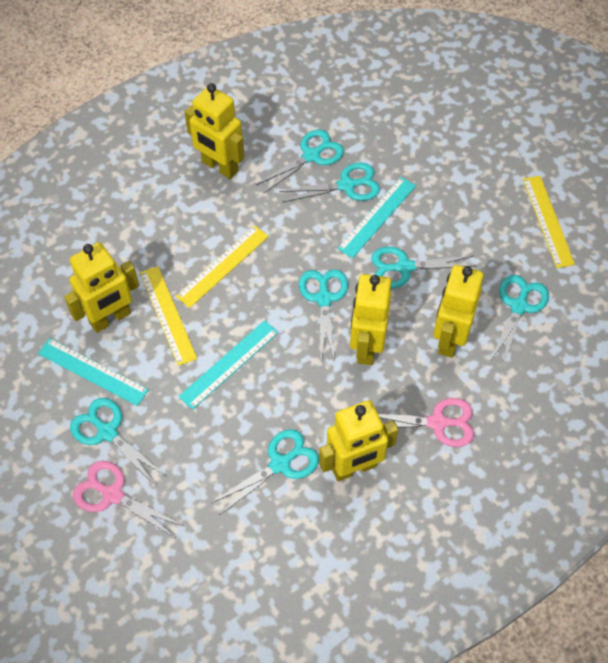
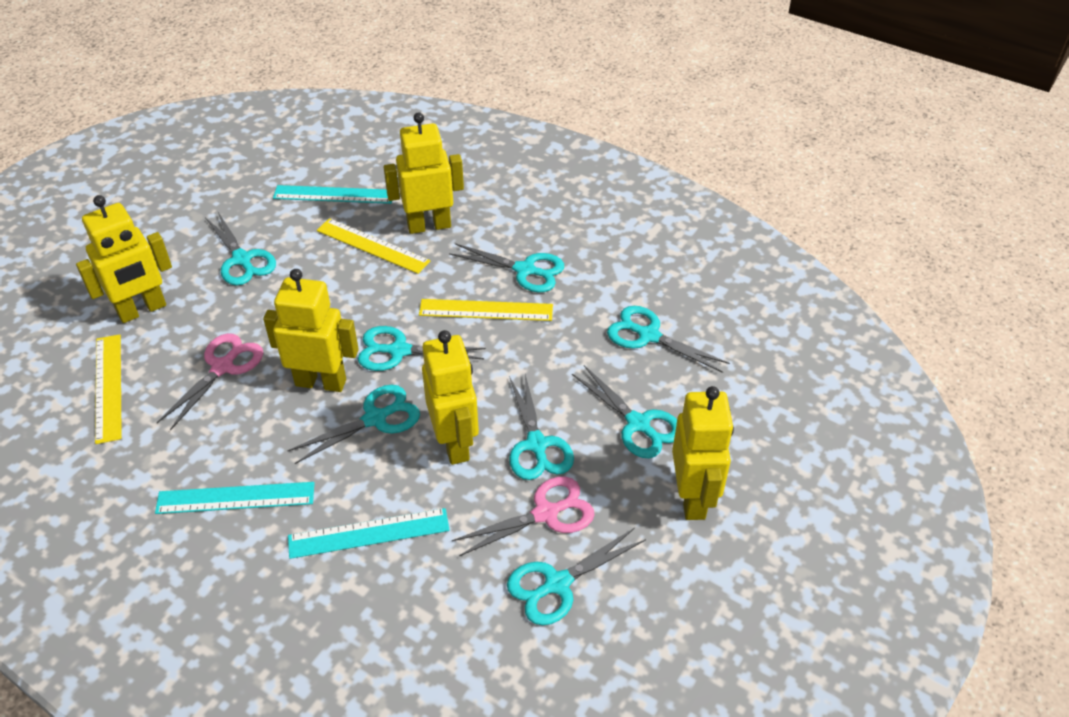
turquoise scissors: 7 -> 8

